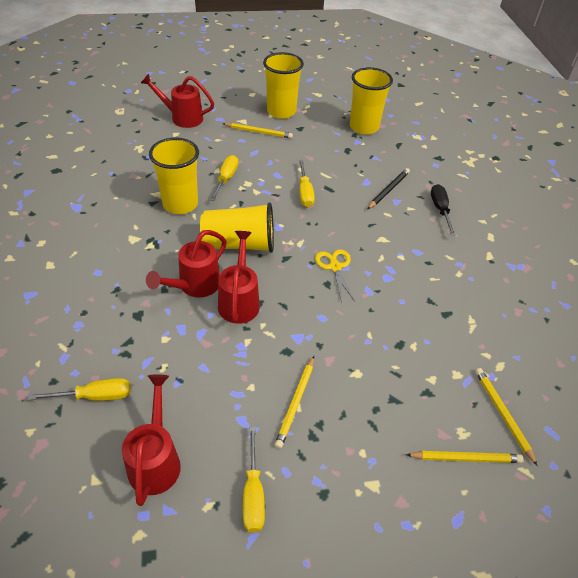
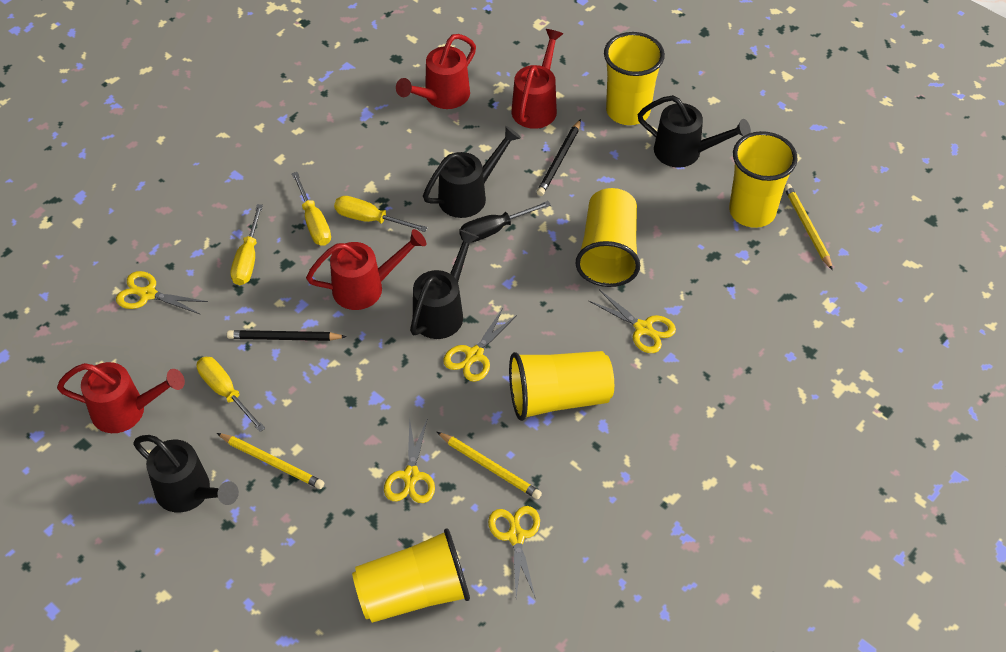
black pencil: 1 -> 2
black watering can: 0 -> 4
yellow cup: 4 -> 5
yellow pencil: 4 -> 3
yellow scissors: 1 -> 5

